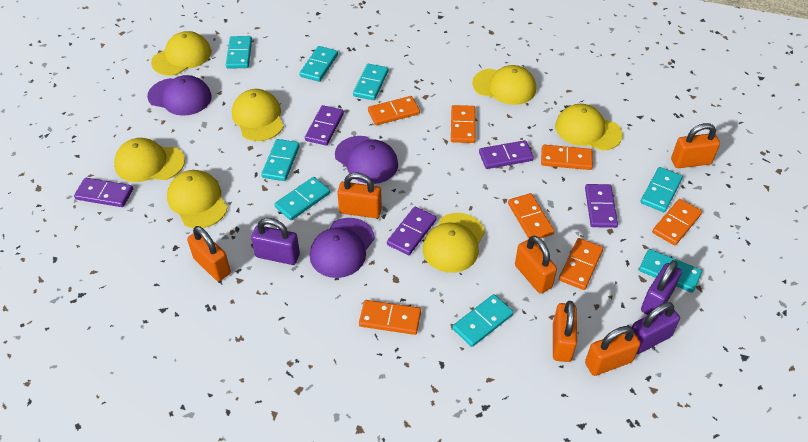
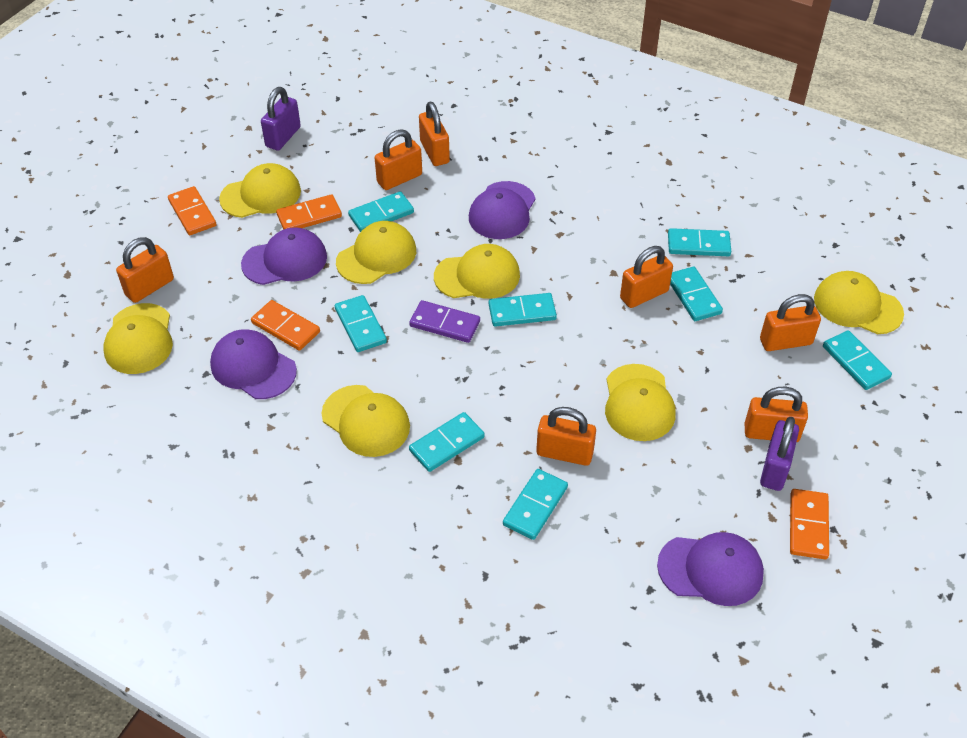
orange domino: 7 -> 4
orange padlock: 6 -> 7
purple cap: 3 -> 4
purple domino: 5 -> 1
purple padlock: 3 -> 2

